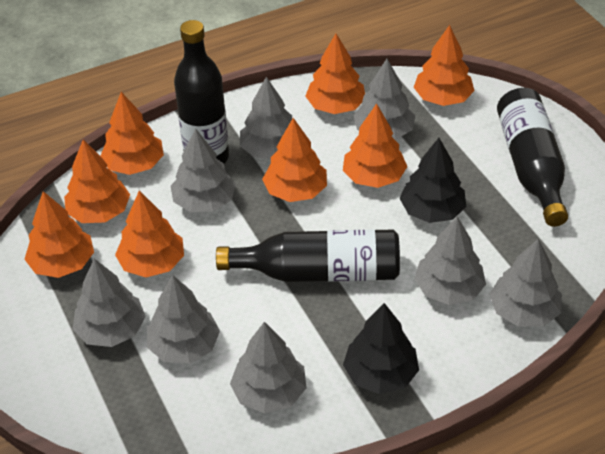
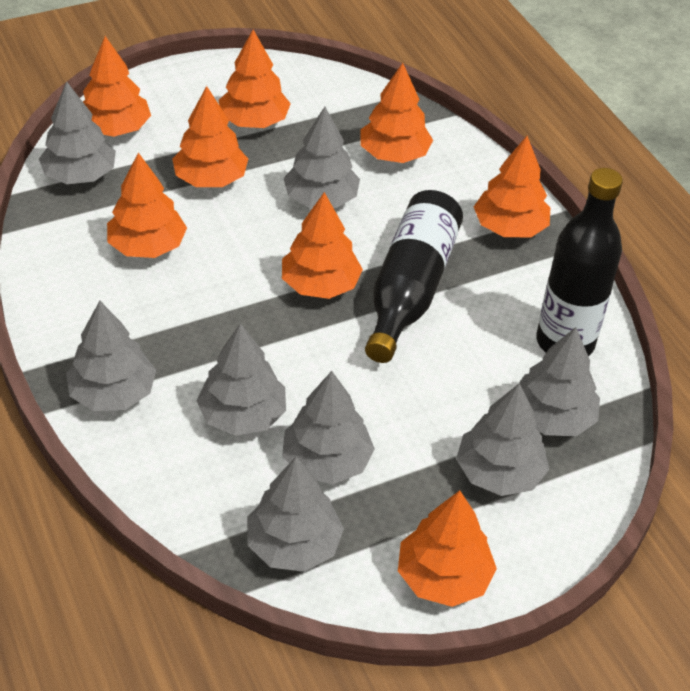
black bottle: 3 -> 2
black tree: 2 -> 0

